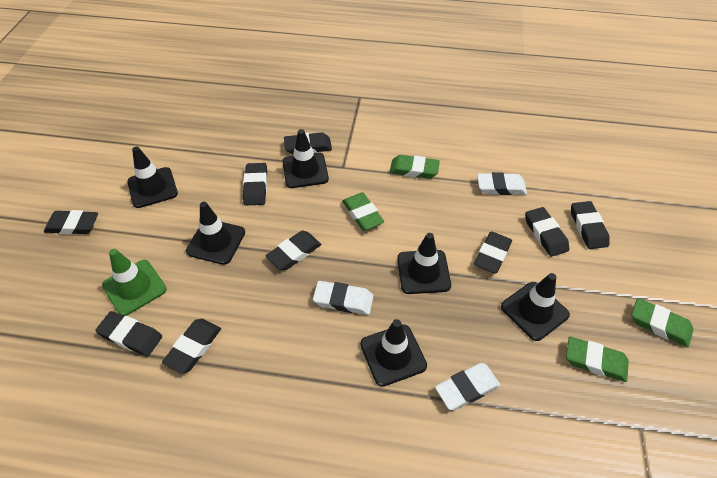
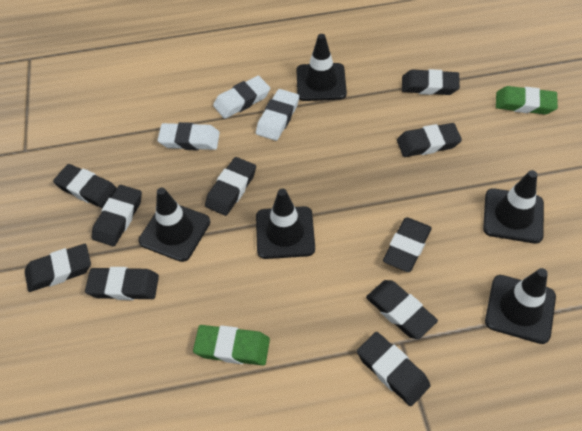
black eraser: 9 -> 10
black traffic cone: 6 -> 5
green eraser: 4 -> 2
green traffic cone: 1 -> 0

